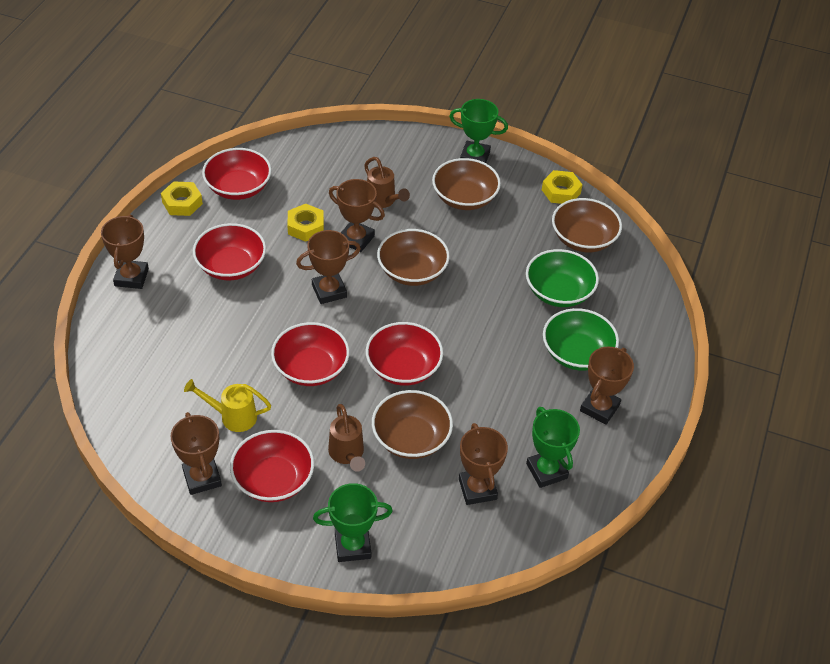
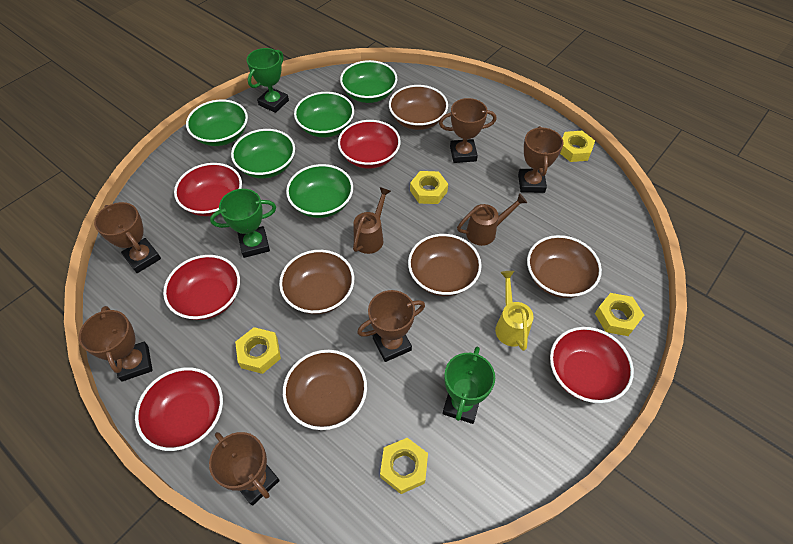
brown bowl: 4 -> 5
green bowl: 2 -> 5
yellow nut: 3 -> 5

